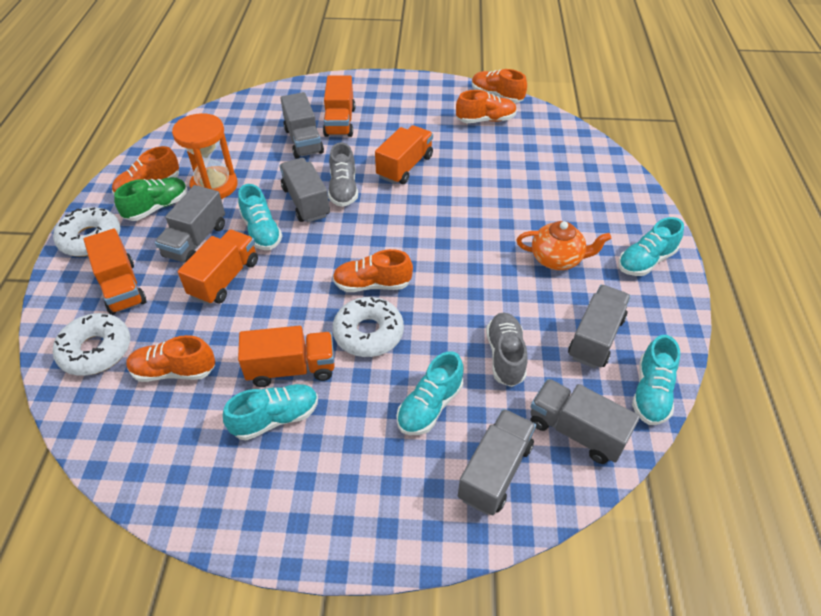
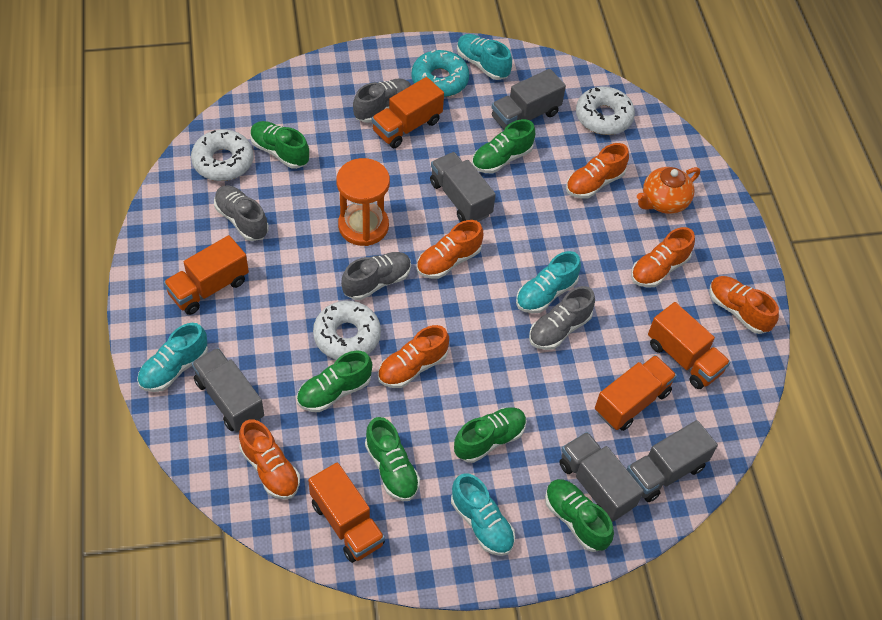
green shoe: 1 -> 6
grey shoe: 2 -> 4
grey truck: 6 -> 5
orange shoe: 5 -> 6
turquoise donut: 0 -> 1
turquoise shoe: 5 -> 4

